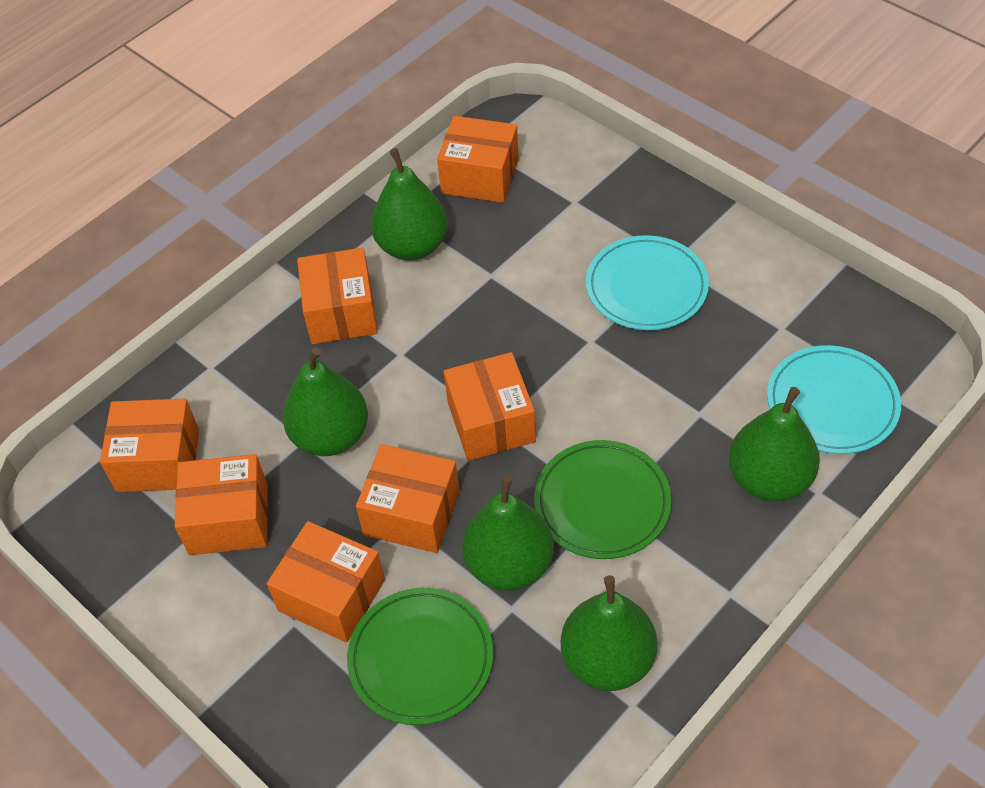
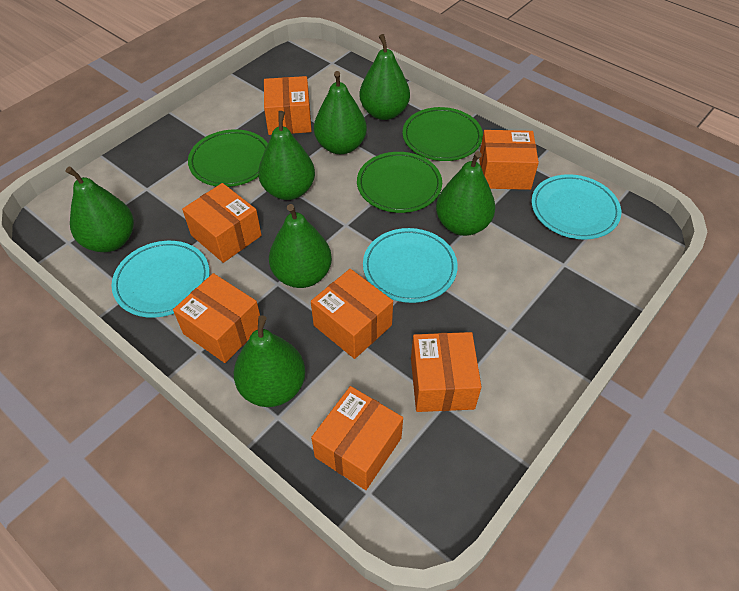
green pear: 5 -> 7
green plate: 2 -> 3
turquoise plate: 2 -> 3

